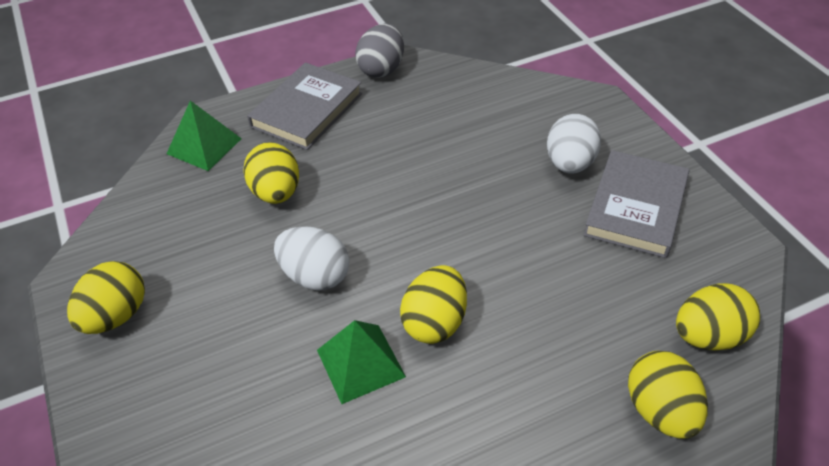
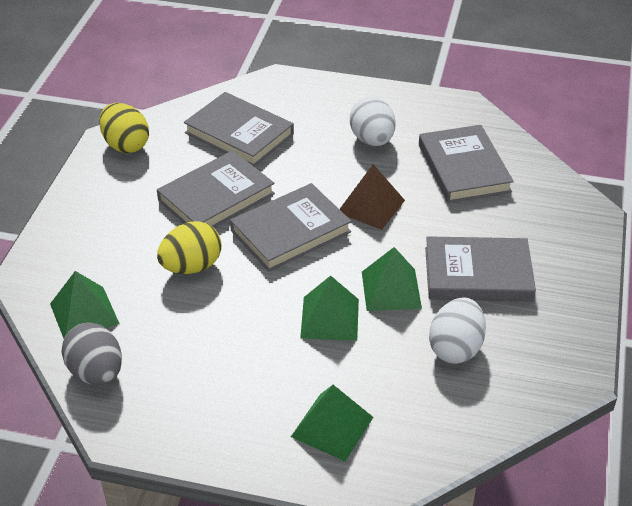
brown pyramid: 0 -> 1
green pyramid: 2 -> 4
grey book: 2 -> 5
yellow egg: 5 -> 2

